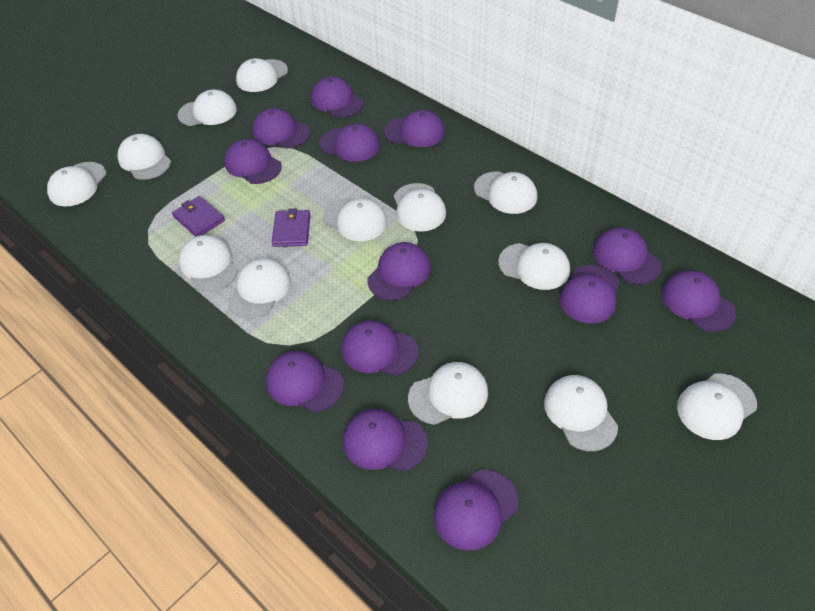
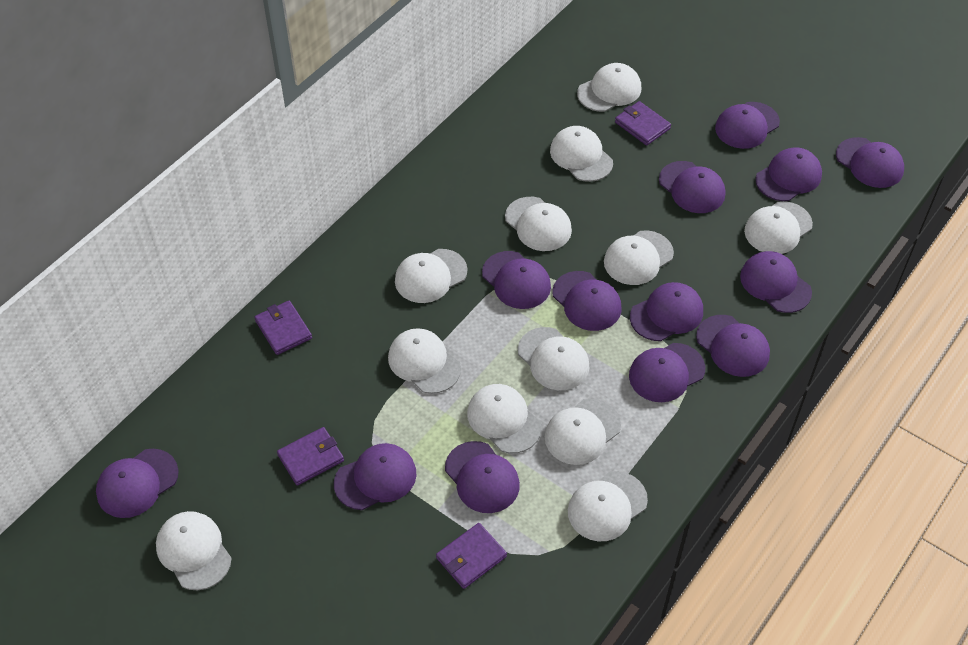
purple wallet: 2 -> 4
white cap: 13 -> 12

